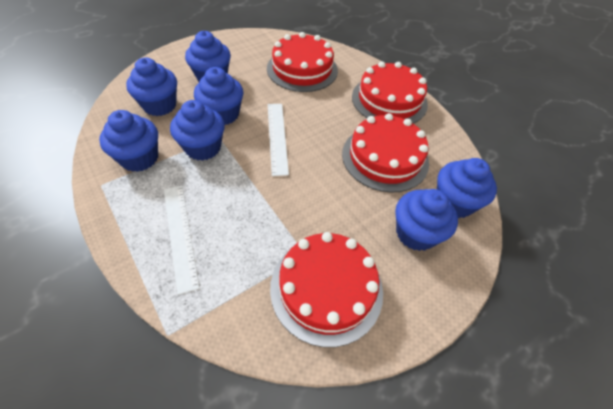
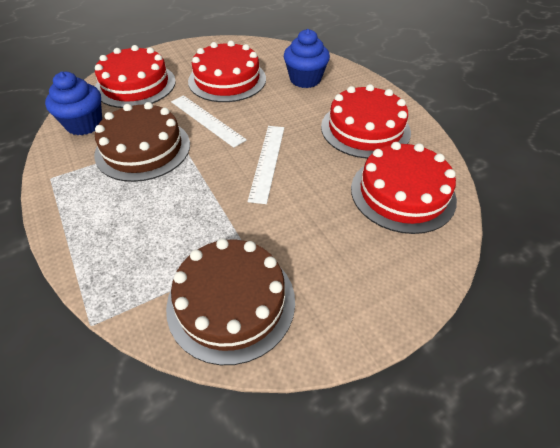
blue cupcake: 7 -> 2
brown cake: 0 -> 2

